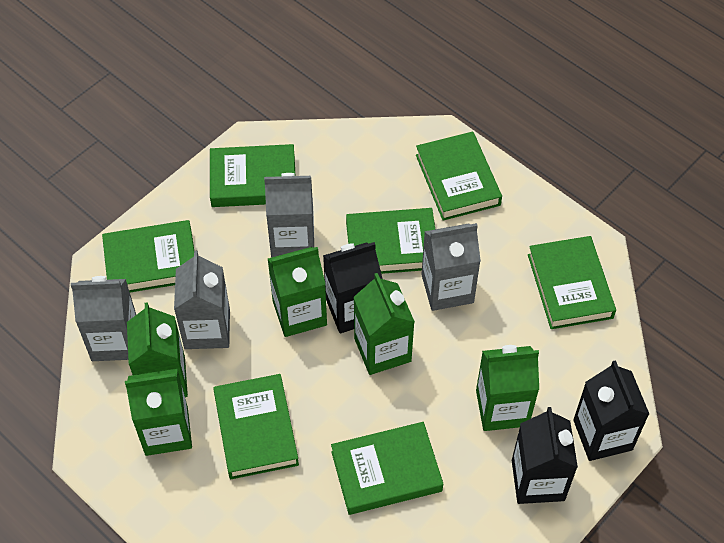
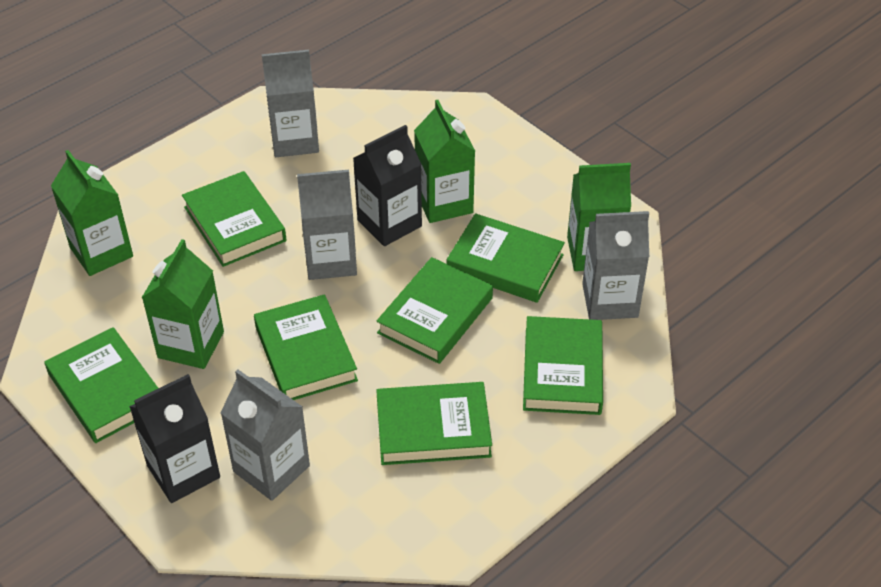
black carton: 3 -> 2
green carton: 5 -> 4

